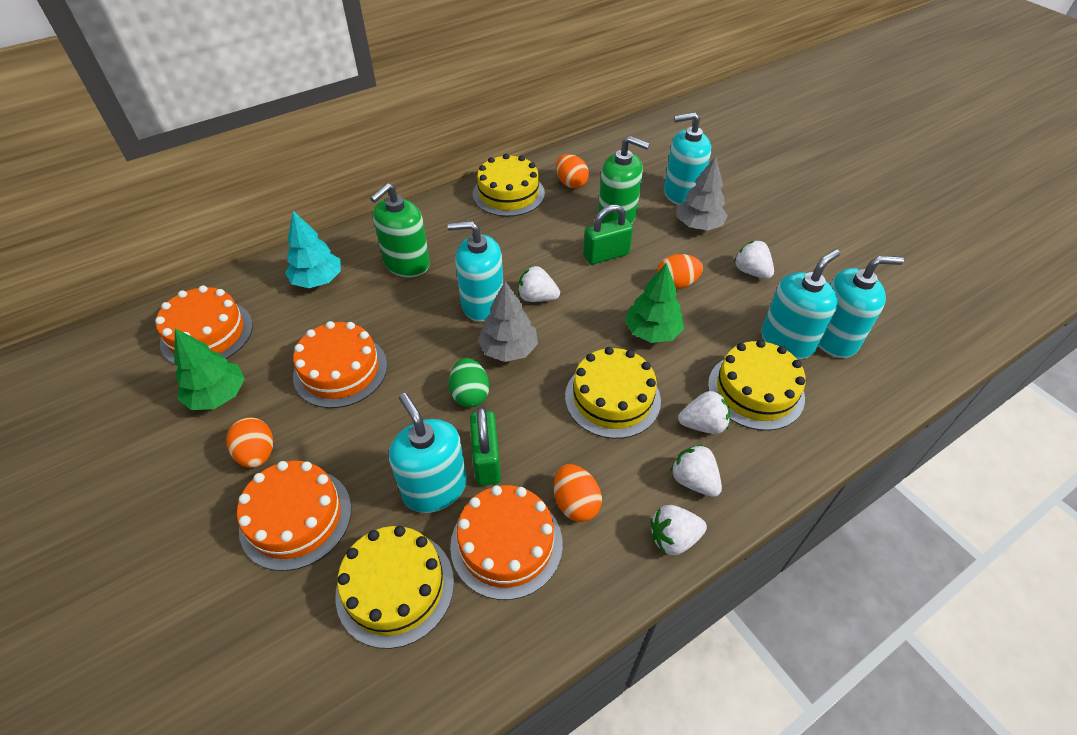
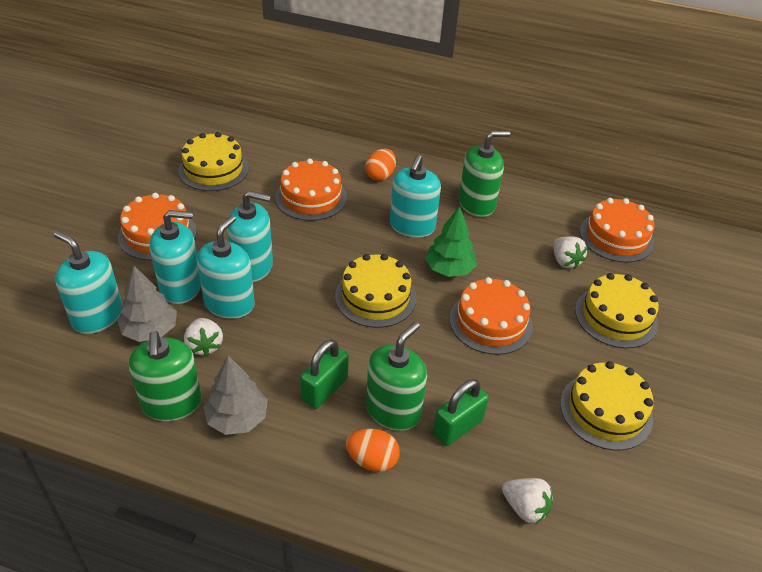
green egg: 1 -> 0
green soap dispenser: 2 -> 3
green tree: 2 -> 1
orange egg: 4 -> 2
turquoise tree: 1 -> 0
white strawberry: 5 -> 3

